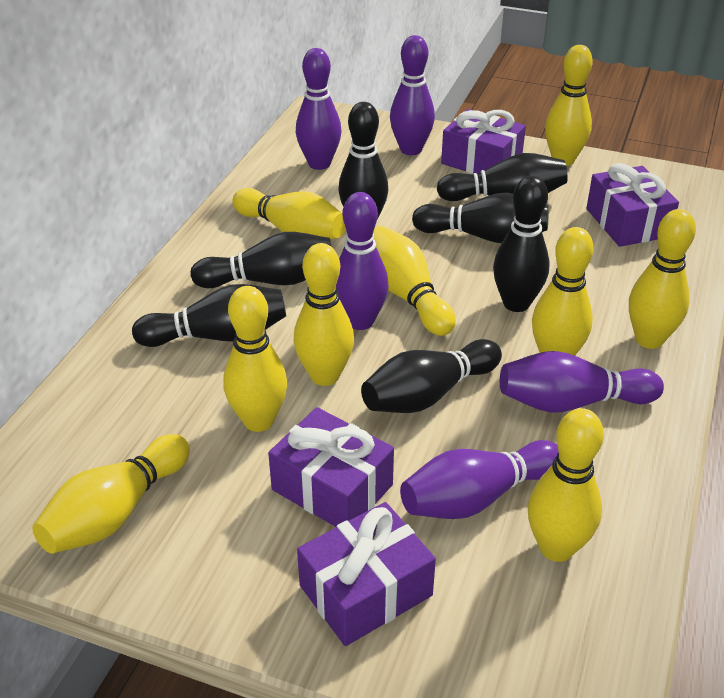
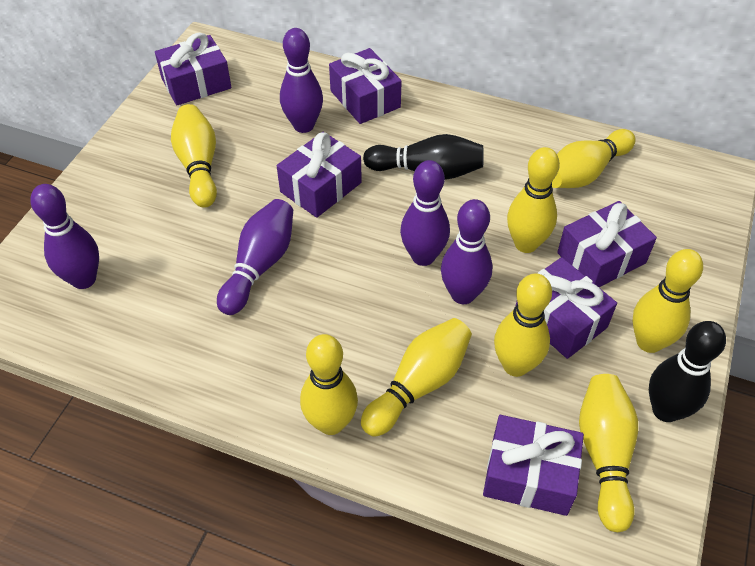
black bowling pin: 7 -> 2
purple gift: 4 -> 6
yellow bowling pin: 9 -> 8

